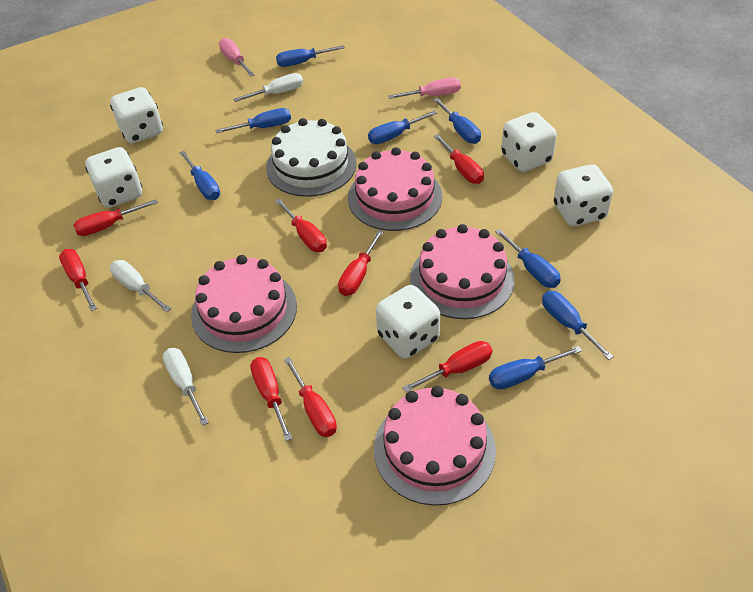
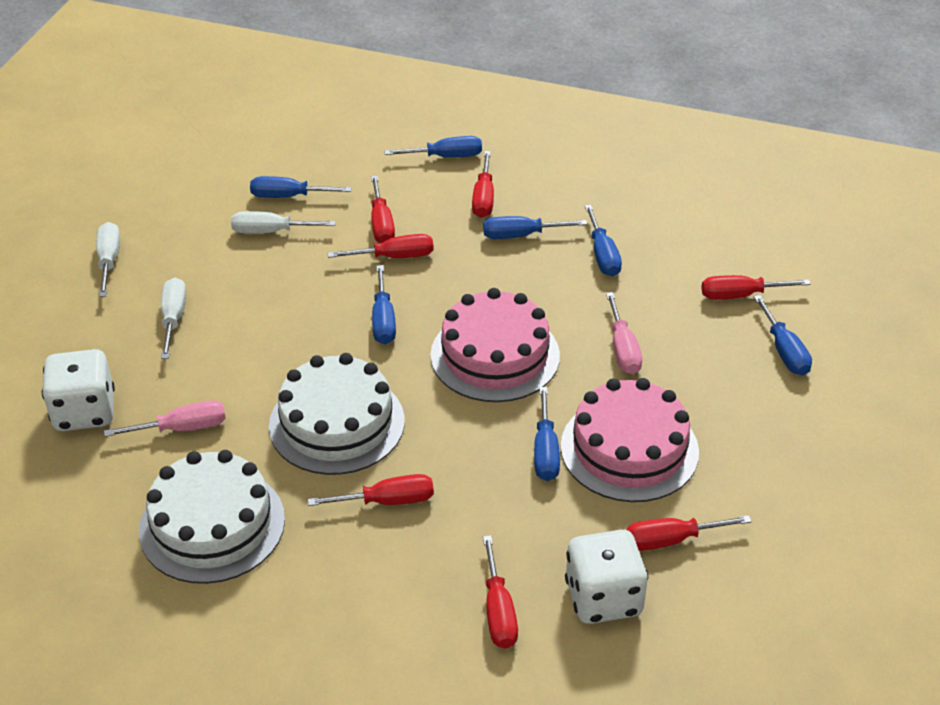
blue screwdriver: 8 -> 7
pink cake: 4 -> 2
red screwdriver: 8 -> 7
white cake: 1 -> 2
white dice: 5 -> 2

